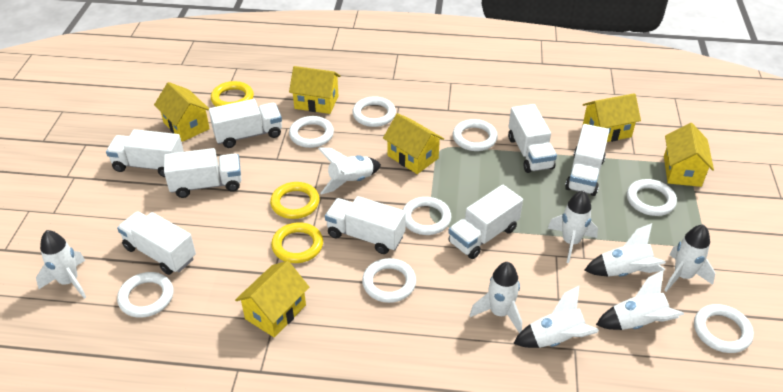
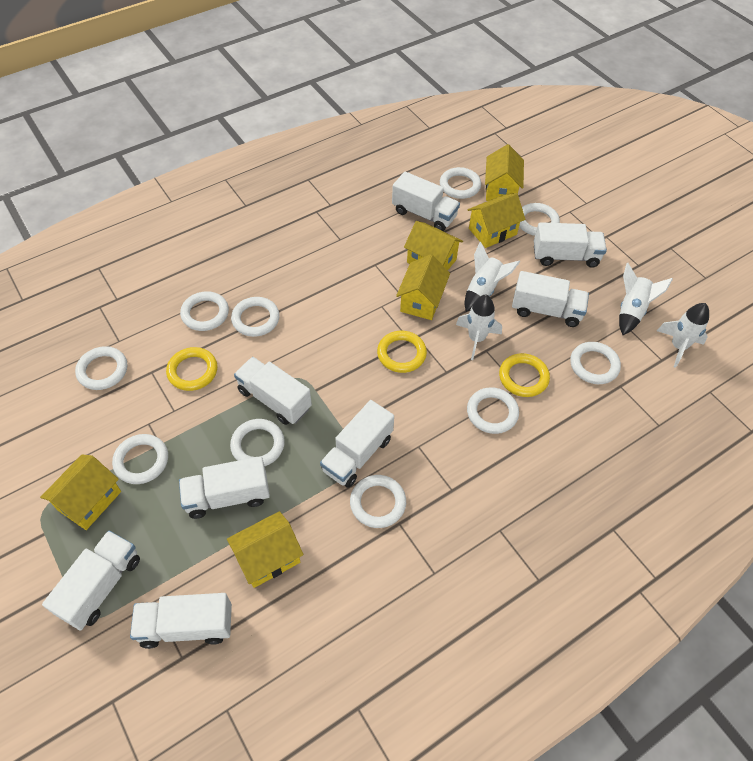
white ring: 8 -> 10
white rocket: 8 -> 4

